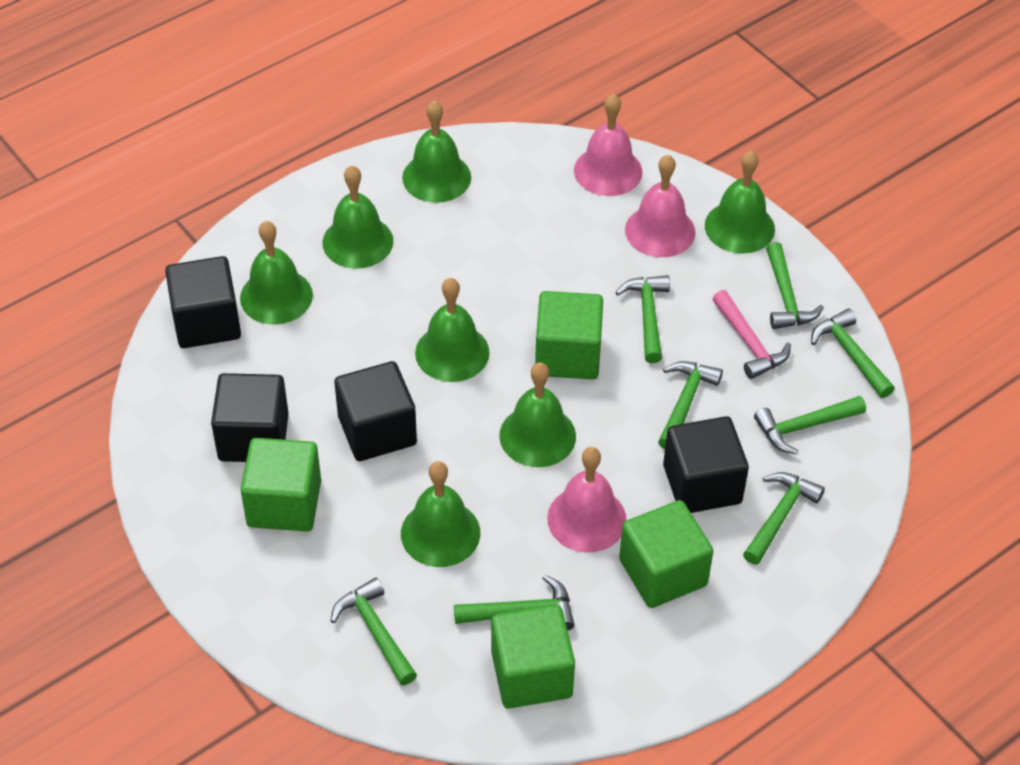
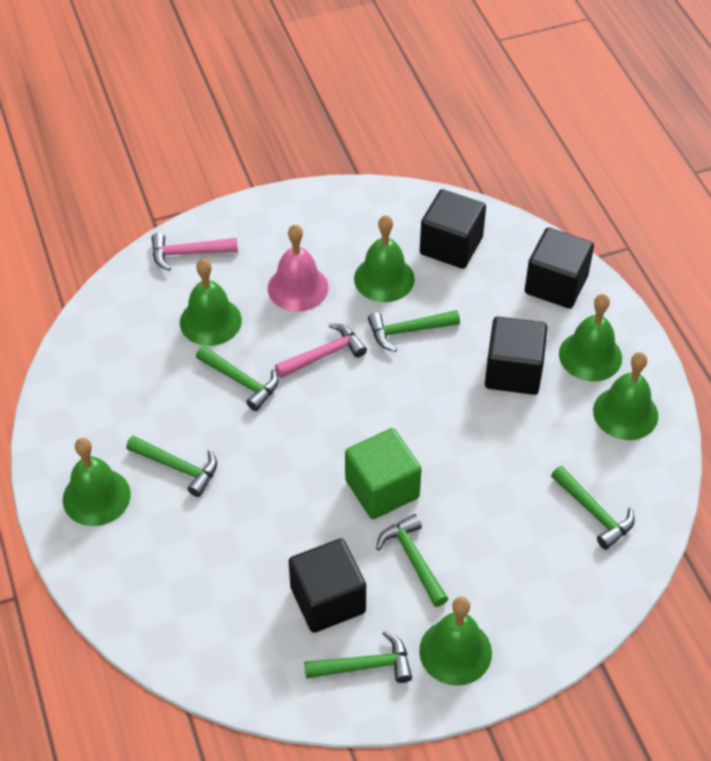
green bell: 7 -> 6
green cube: 4 -> 1
green hammer: 8 -> 6
pink bell: 3 -> 1
pink hammer: 1 -> 2

